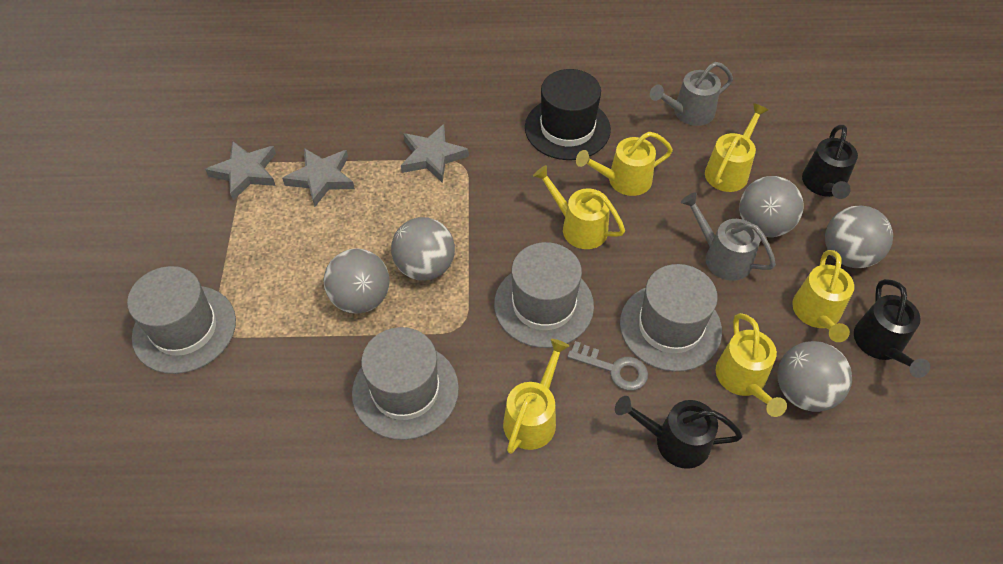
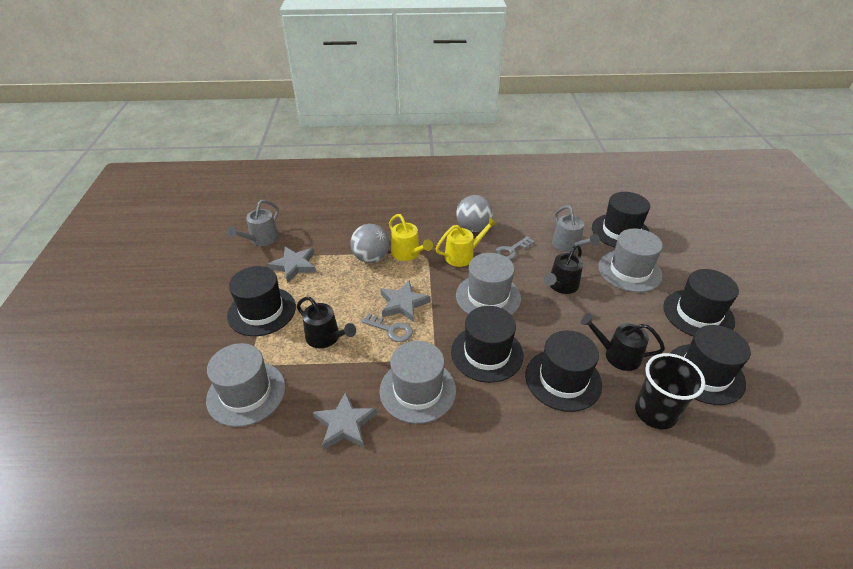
black cup: 0 -> 1
black hat: 1 -> 6
grey ball: 5 -> 2
grey key: 1 -> 2
yellow watering can: 6 -> 2

